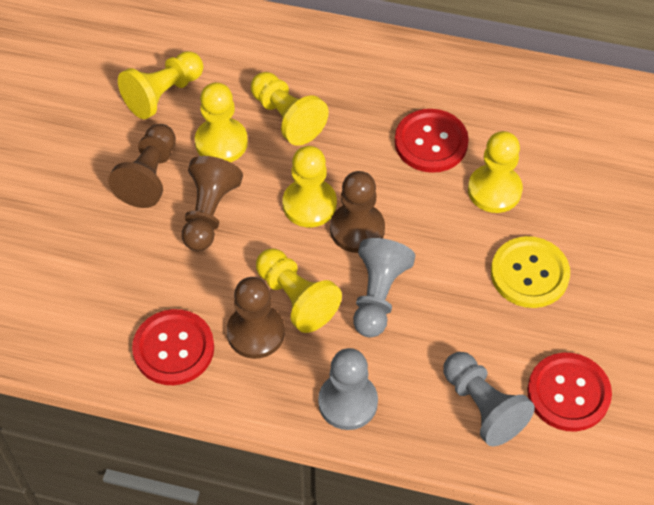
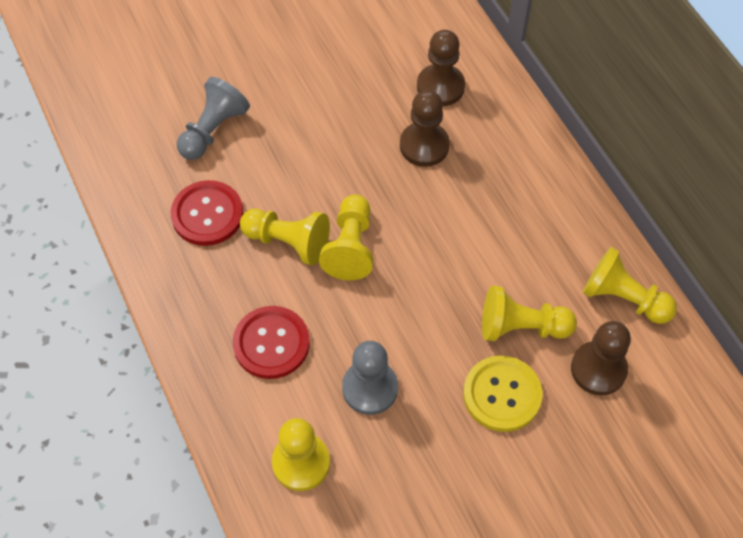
brown pawn: 4 -> 3
grey pawn: 3 -> 2
red button: 3 -> 2
yellow pawn: 6 -> 5

